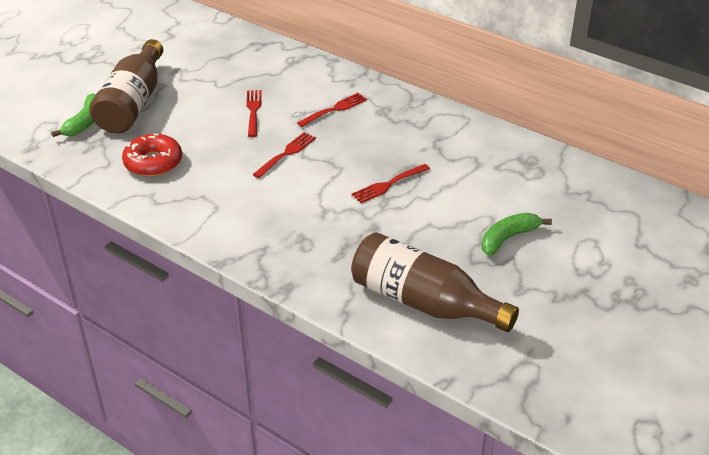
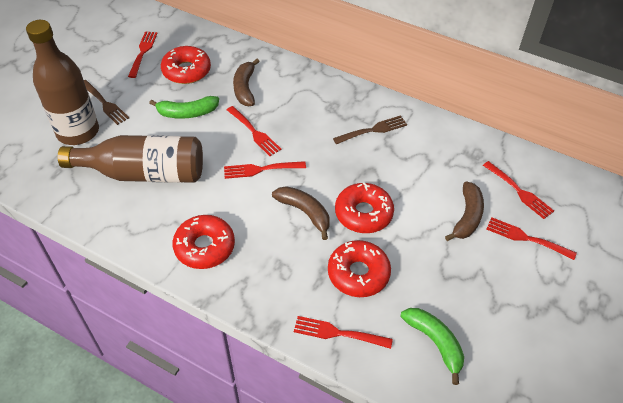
brown banana: 0 -> 3
brown fork: 0 -> 2
red donut: 1 -> 4
red fork: 4 -> 6

